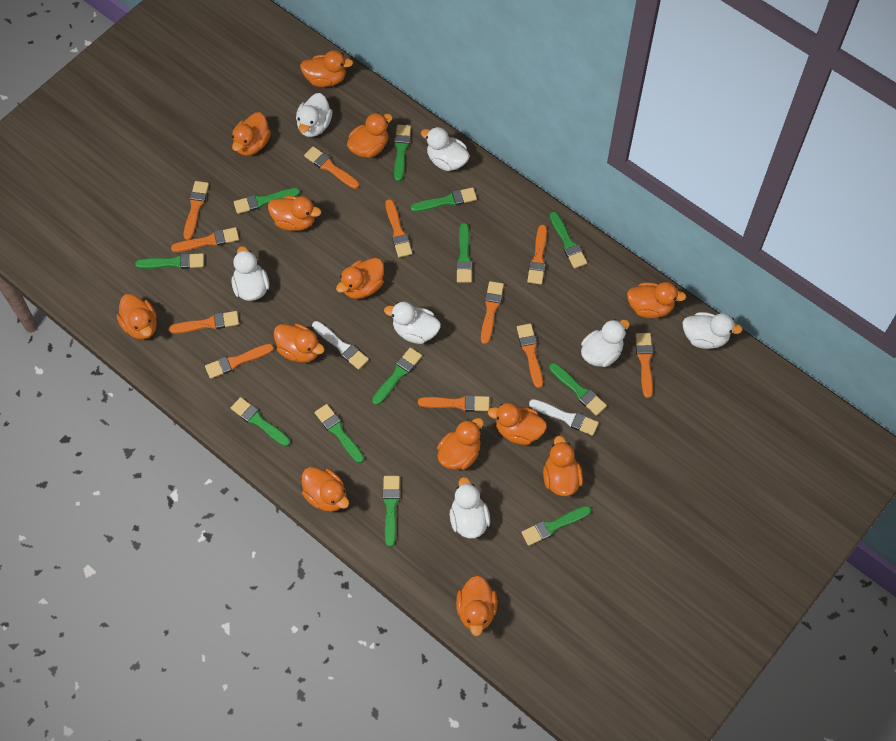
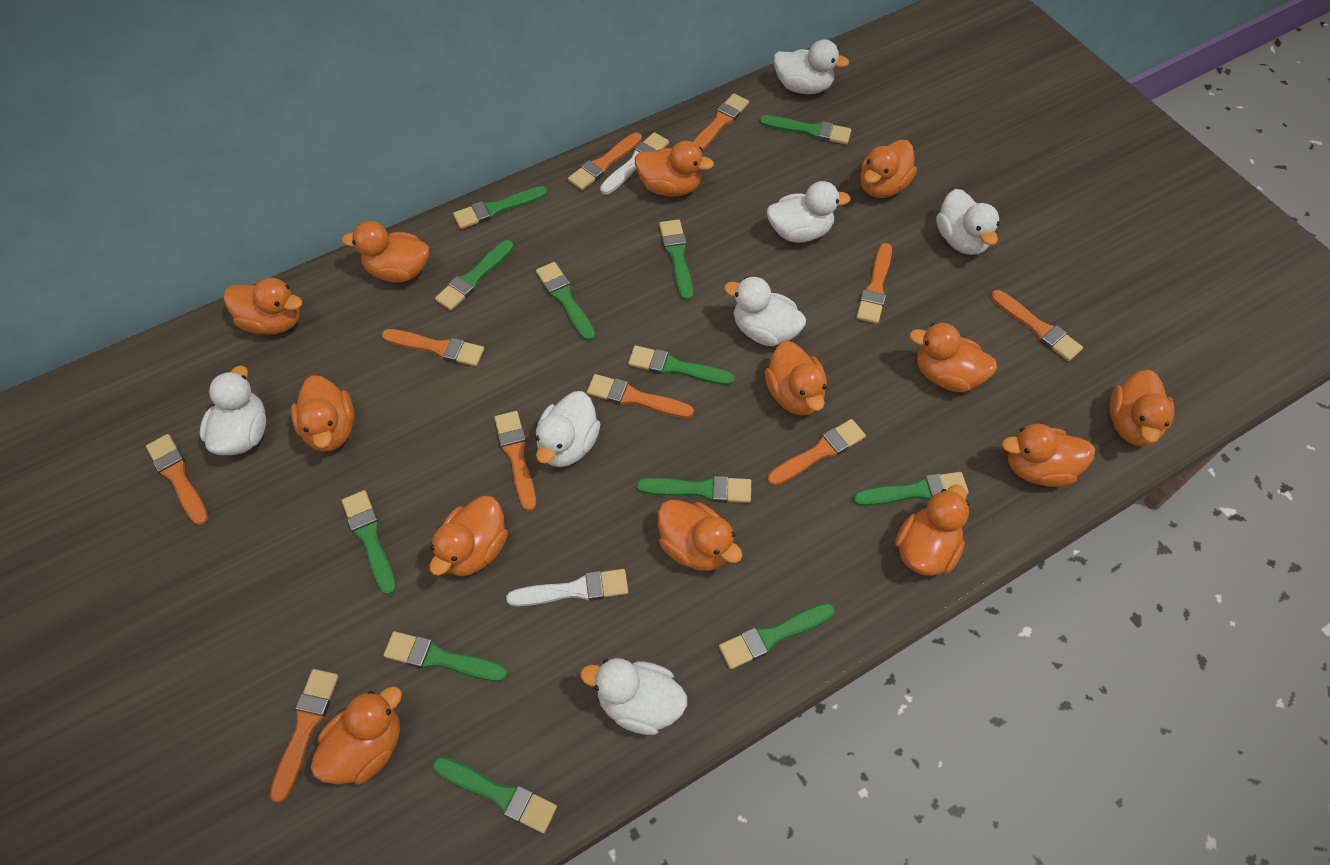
orange brush: 11 -> 10

